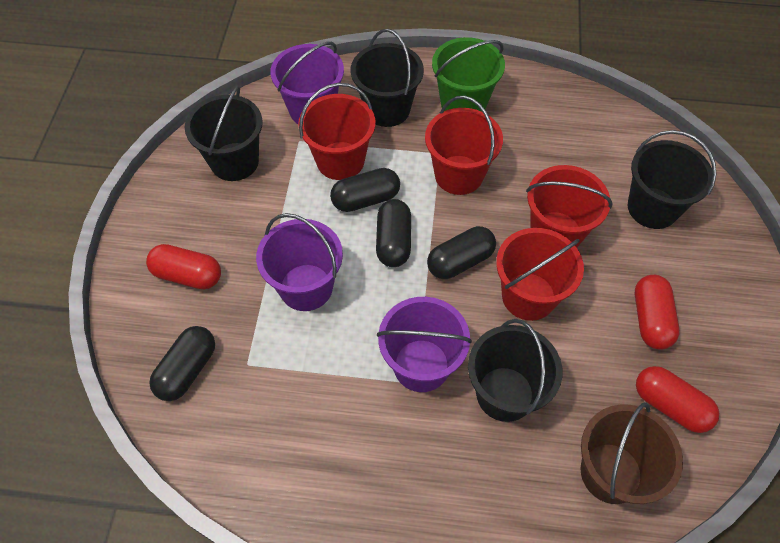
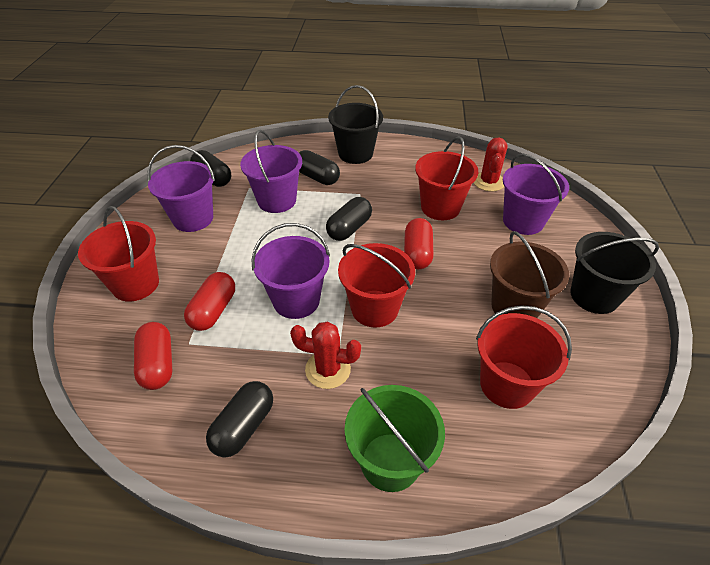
black bucket: 4 -> 2
purple bucket: 3 -> 4
red cactus: 0 -> 2

